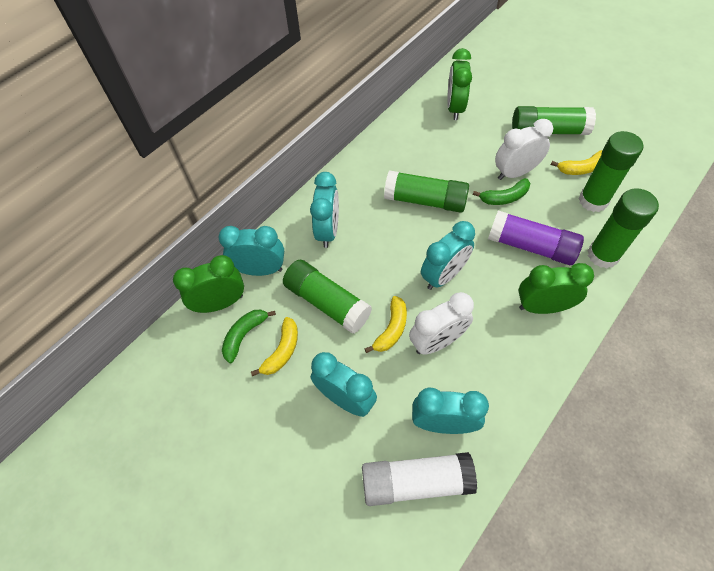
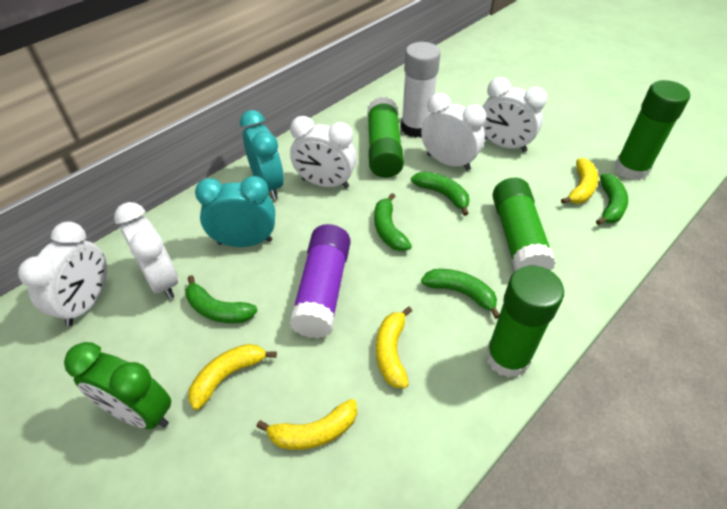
green banana: 2 -> 5
green clock: 3 -> 1
green glue stick: 5 -> 4
turquoise clock: 5 -> 2
white clock: 2 -> 5
yellow banana: 3 -> 4

